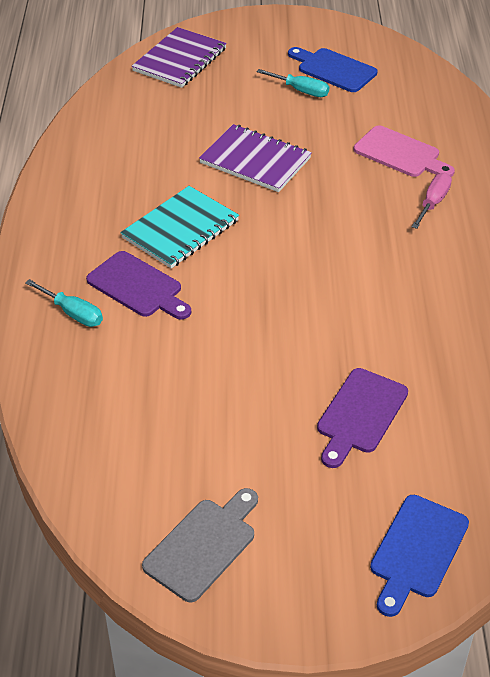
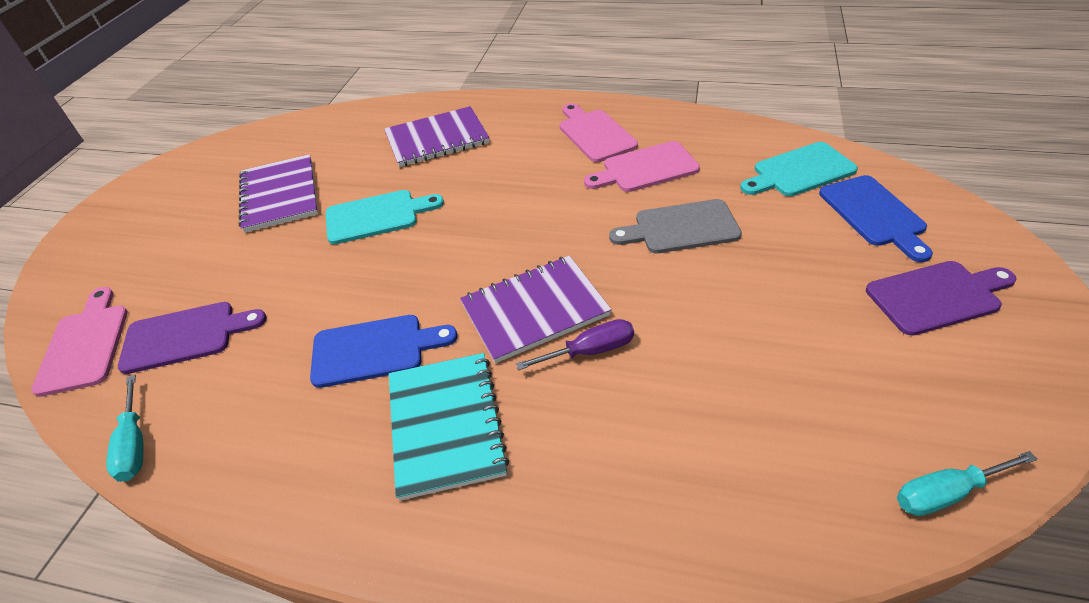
pink cutting board: 1 -> 3
pink screwdriver: 1 -> 0
purple notebook: 2 -> 3
purple screwdriver: 0 -> 1
turquoise cutting board: 0 -> 2

